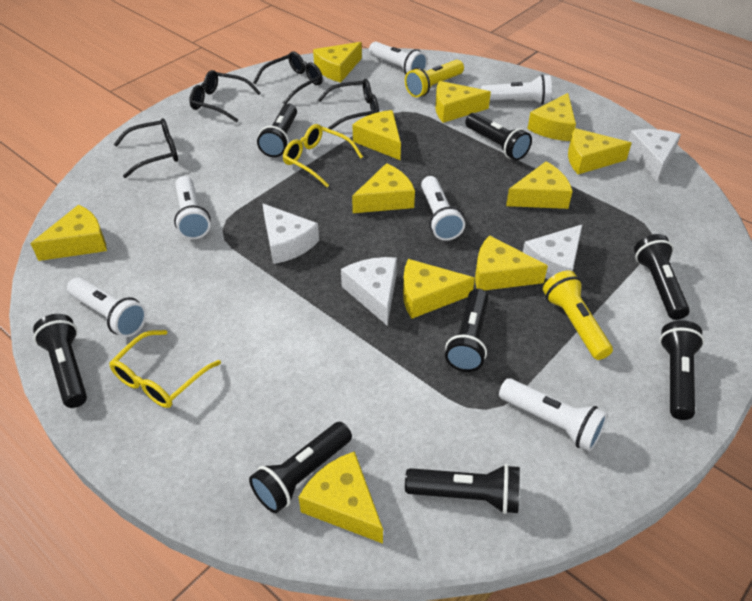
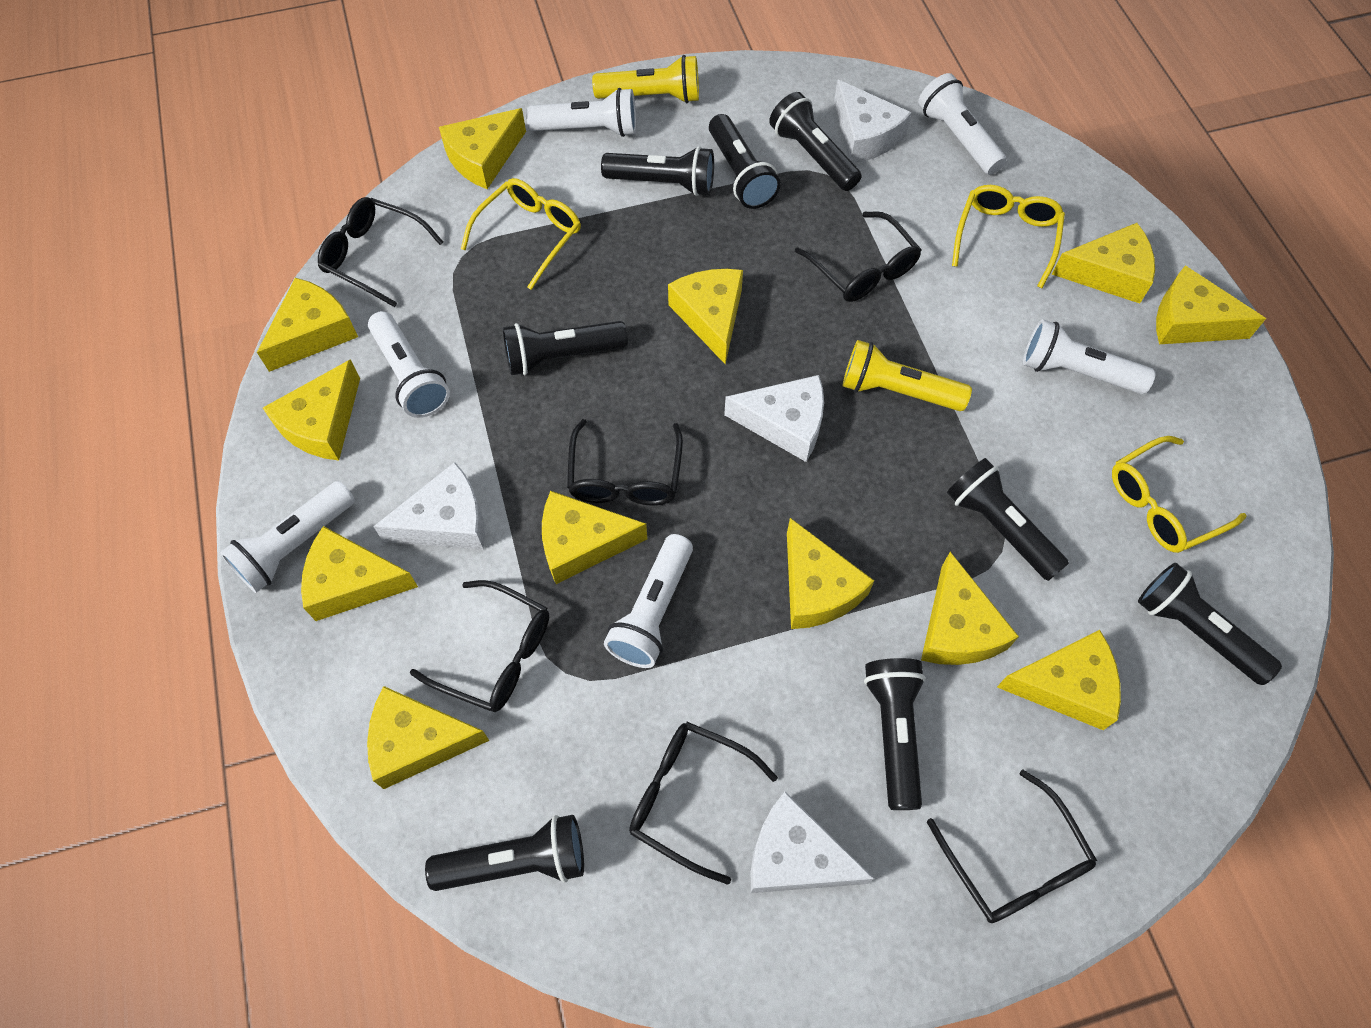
black glasses: 4 -> 6
yellow cheese: 11 -> 12
yellow glasses: 2 -> 3

